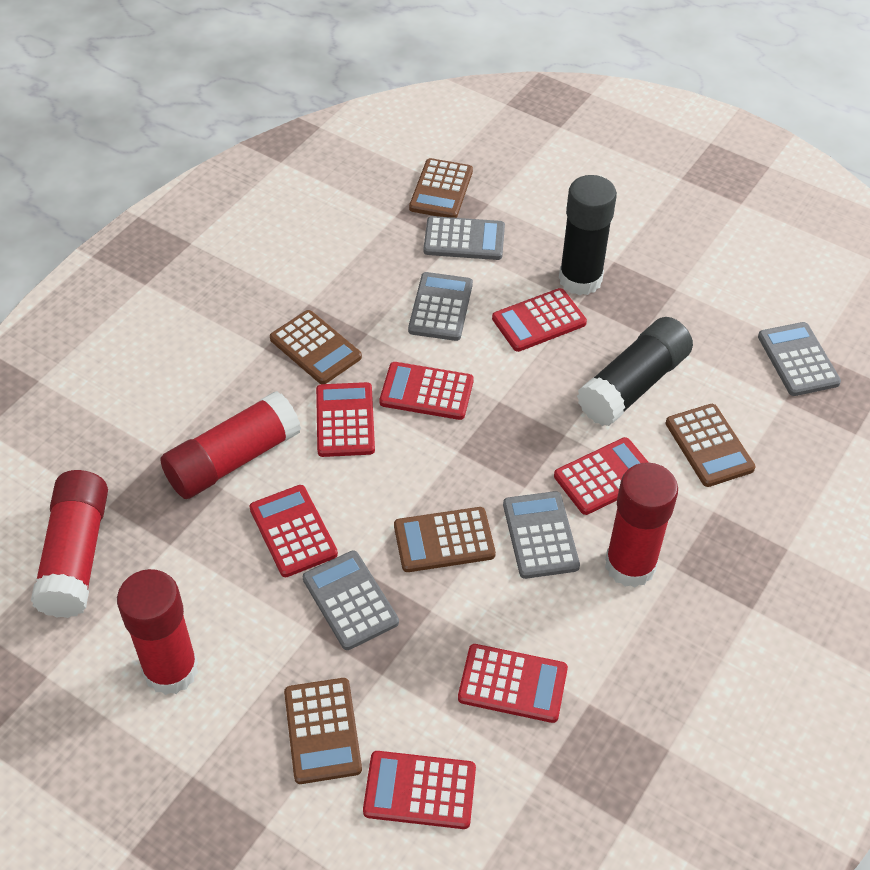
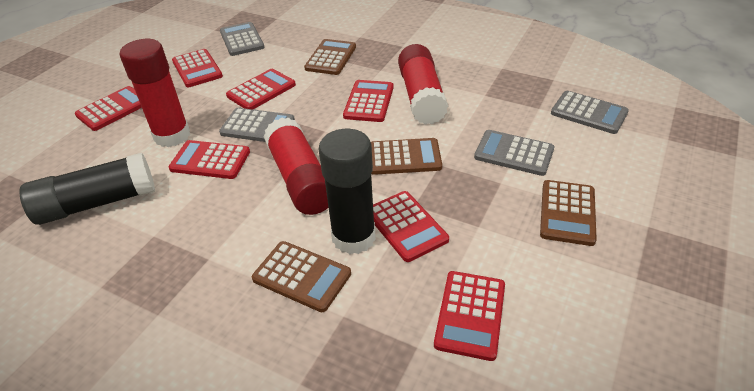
brown calculator: 5 -> 4
grey calculator: 5 -> 4
red glue stick: 4 -> 3

